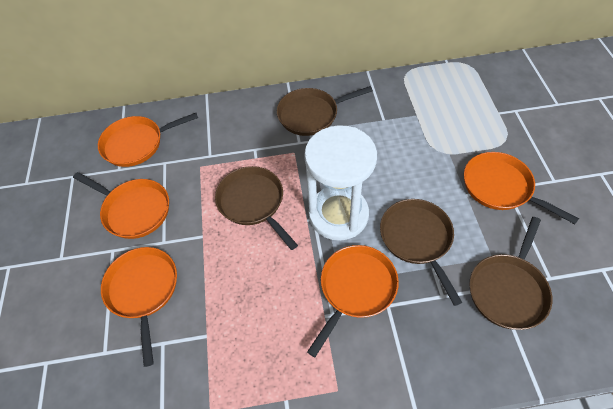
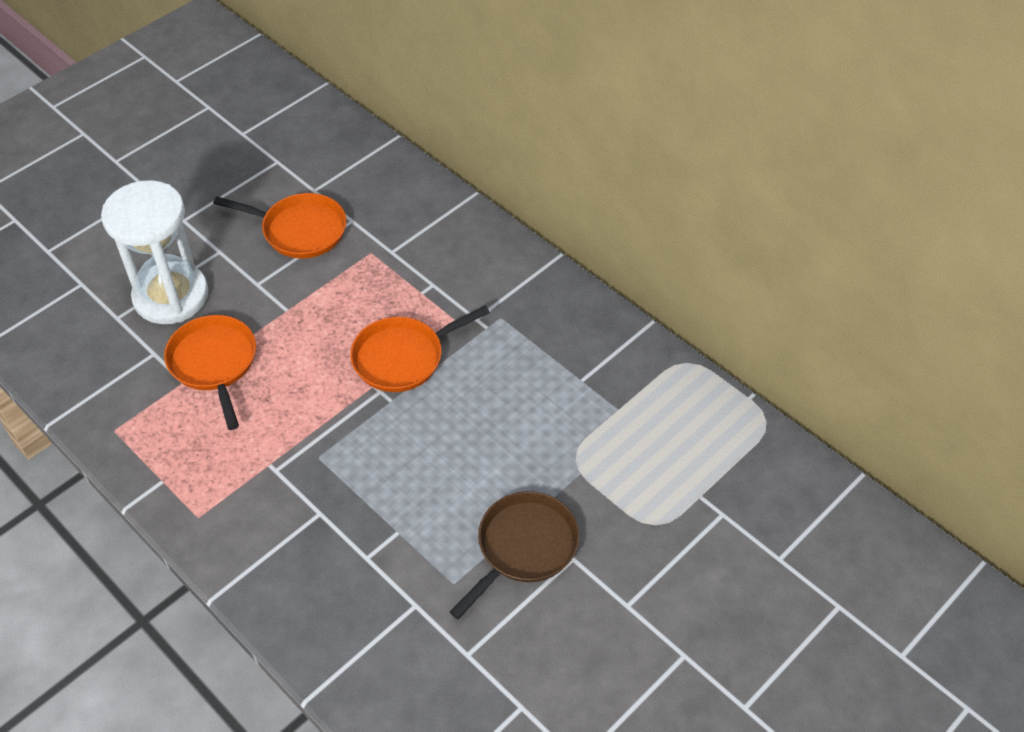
brown pan: 4 -> 1
orange pan: 5 -> 3

